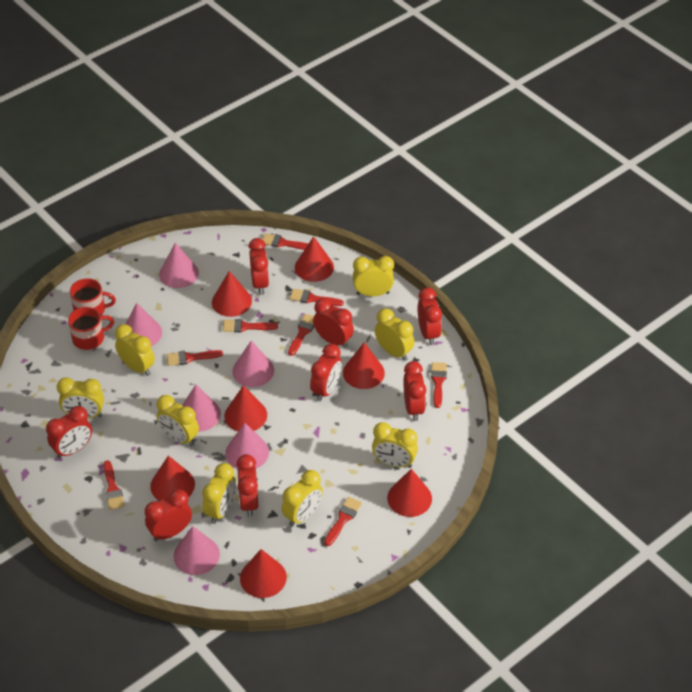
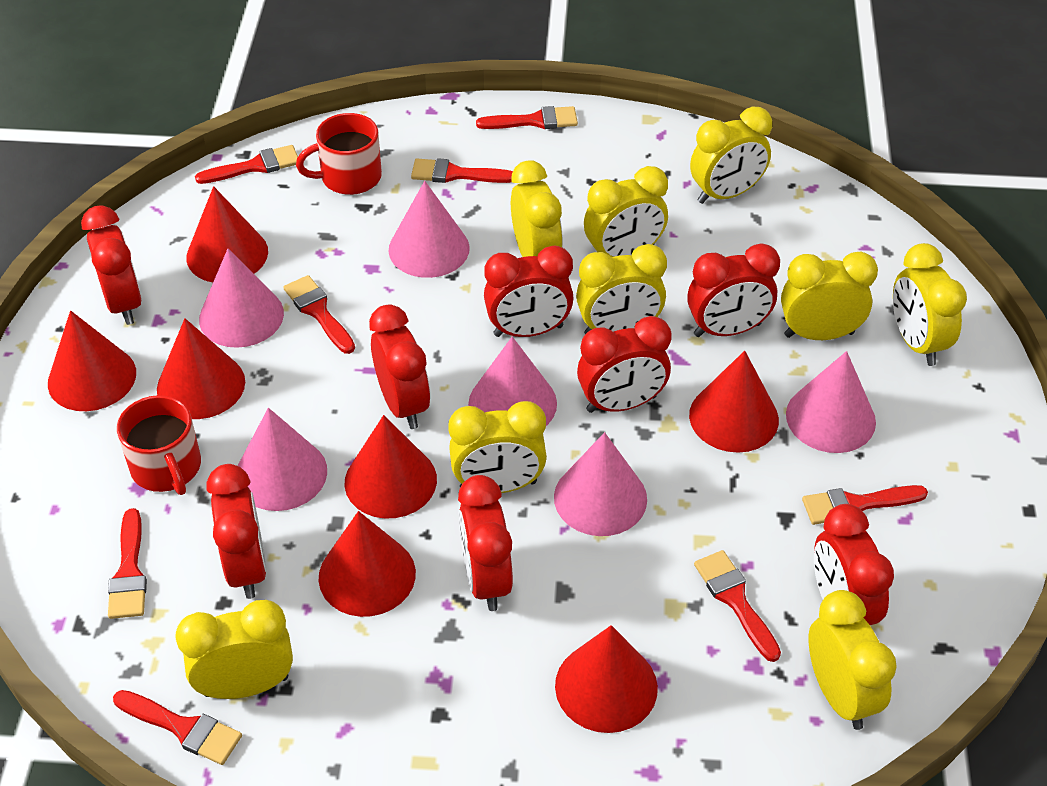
yellow clock: 8 -> 9

